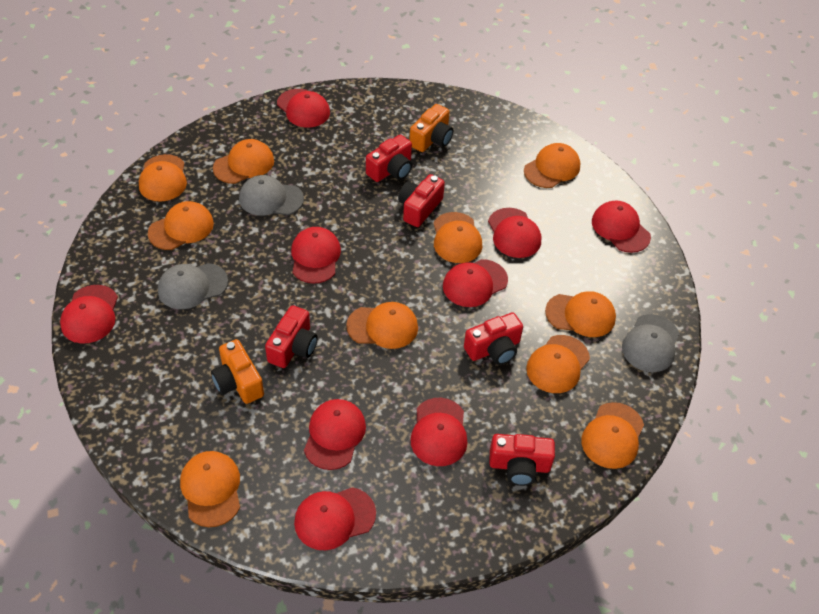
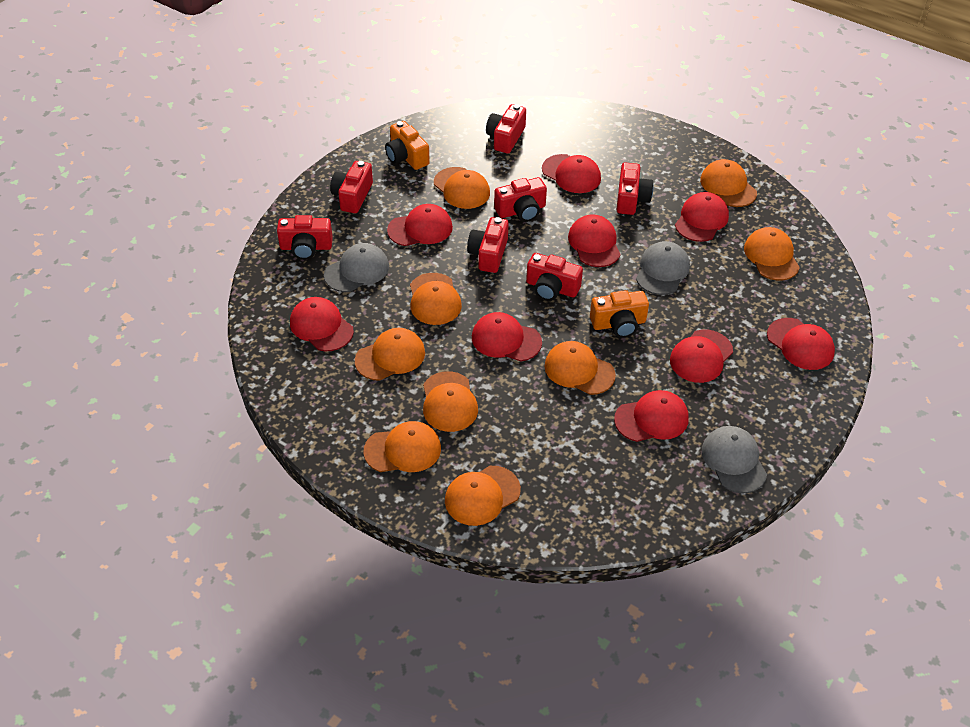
orange cap: 10 -> 9
red camera: 5 -> 7

